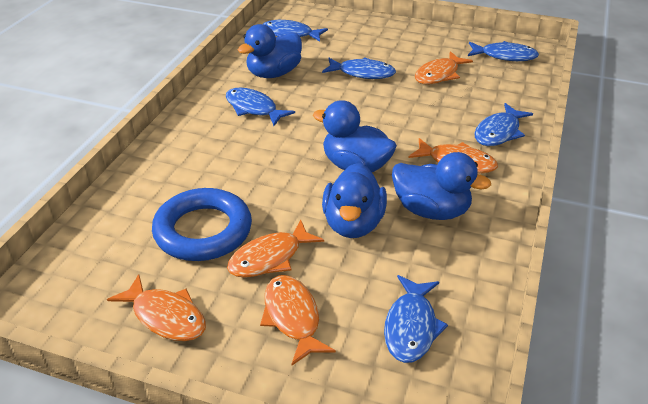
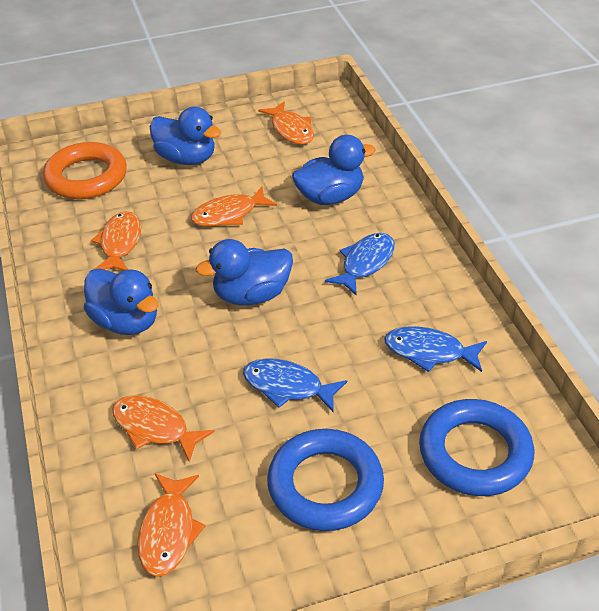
blue fish: 6 -> 3
blue ring: 1 -> 2
orange ring: 0 -> 1

